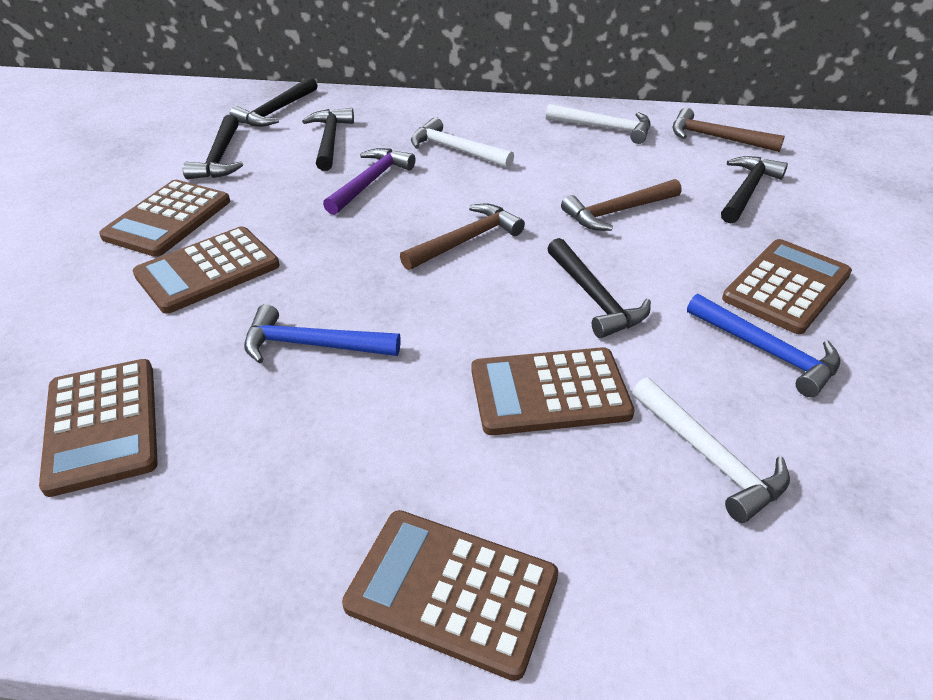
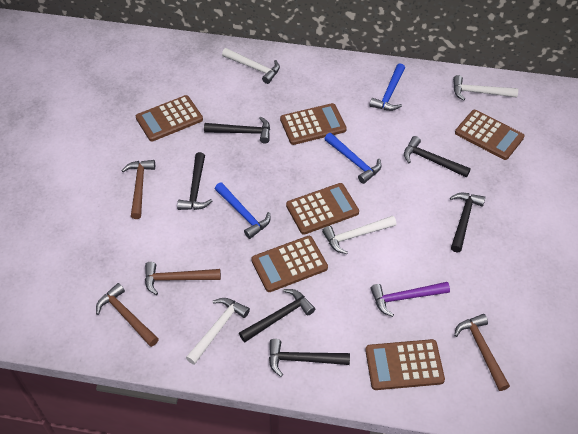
black hammer: 5 -> 6
blue hammer: 2 -> 3
brown hammer: 3 -> 4
white hammer: 3 -> 4

